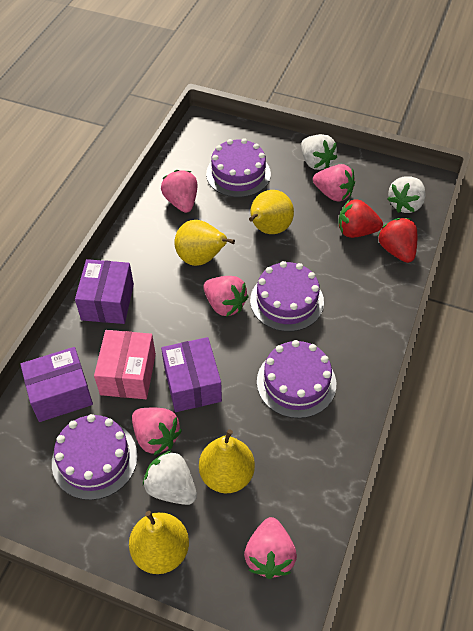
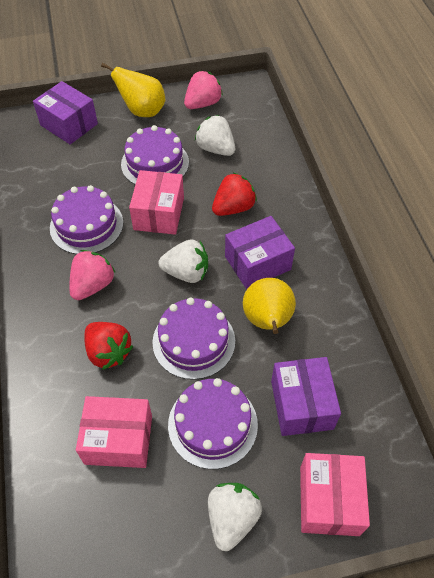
pink box: 1 -> 3
pink strawberry: 5 -> 2
yellow pear: 4 -> 2

